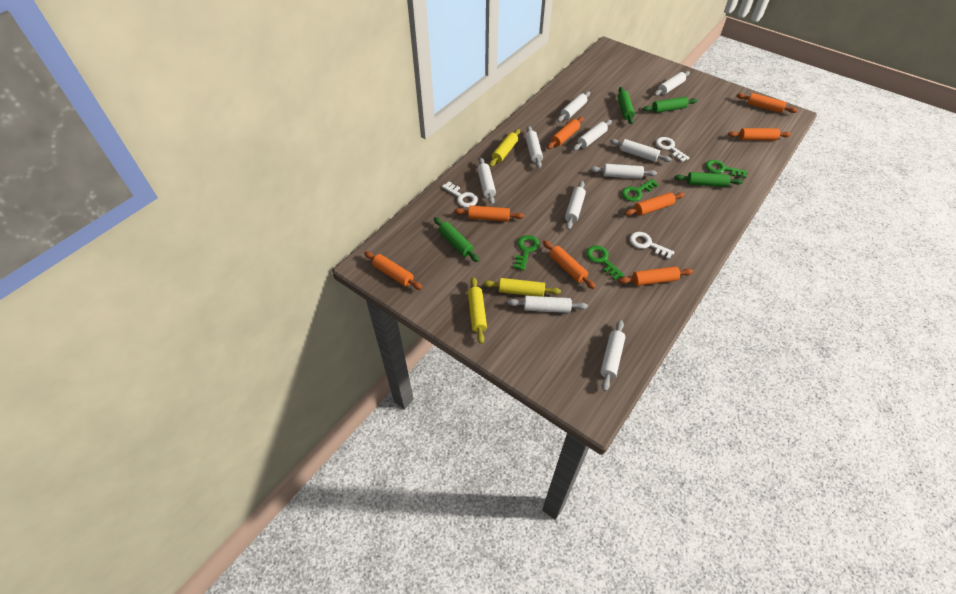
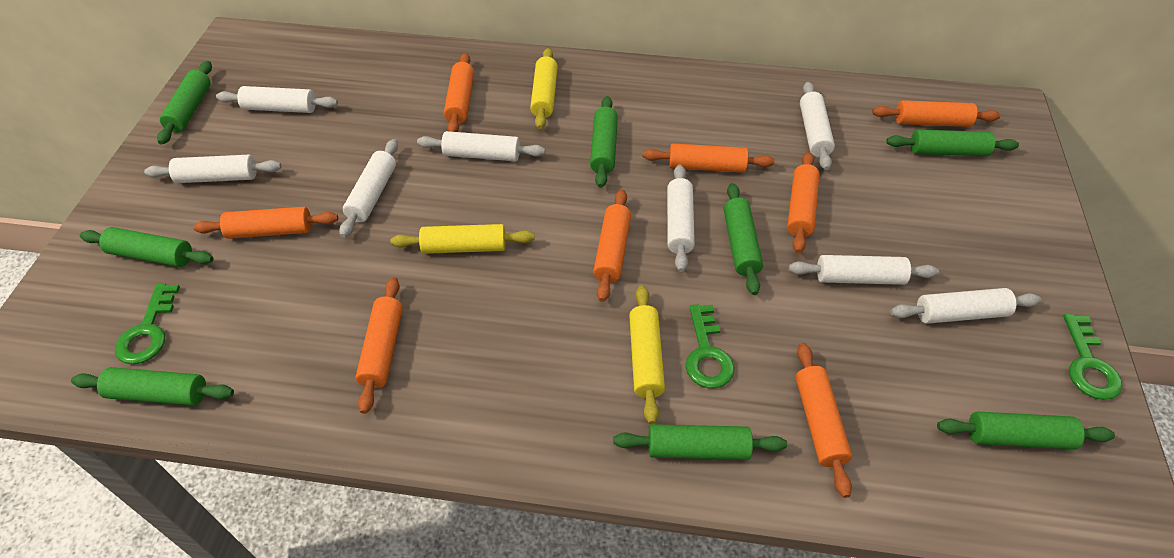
green key: 4 -> 3
green rolling pin: 4 -> 8
white key: 3 -> 0
white rolling pin: 10 -> 8

